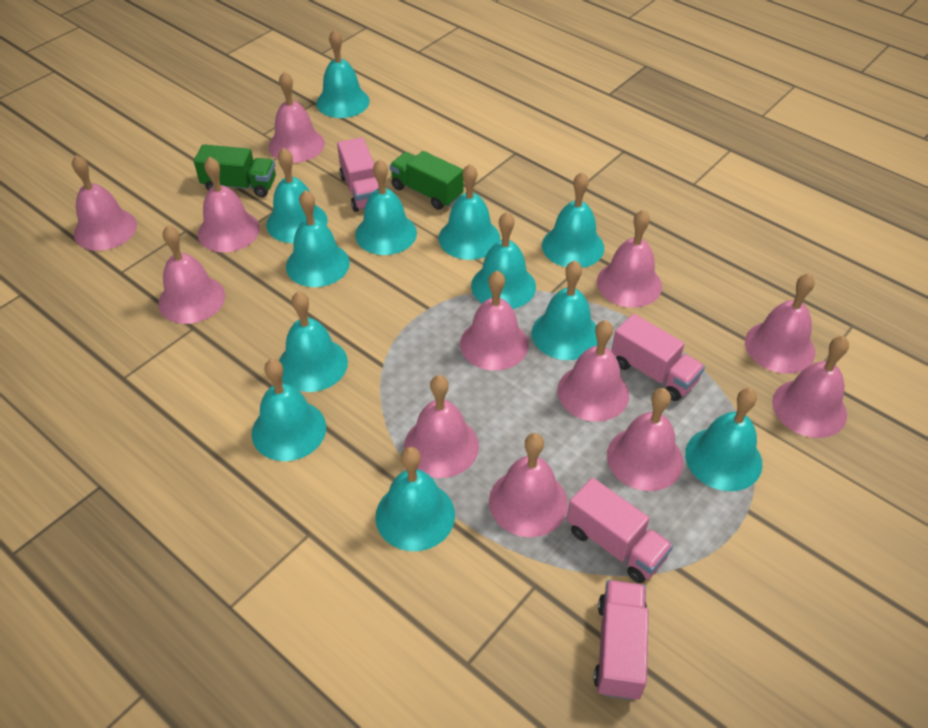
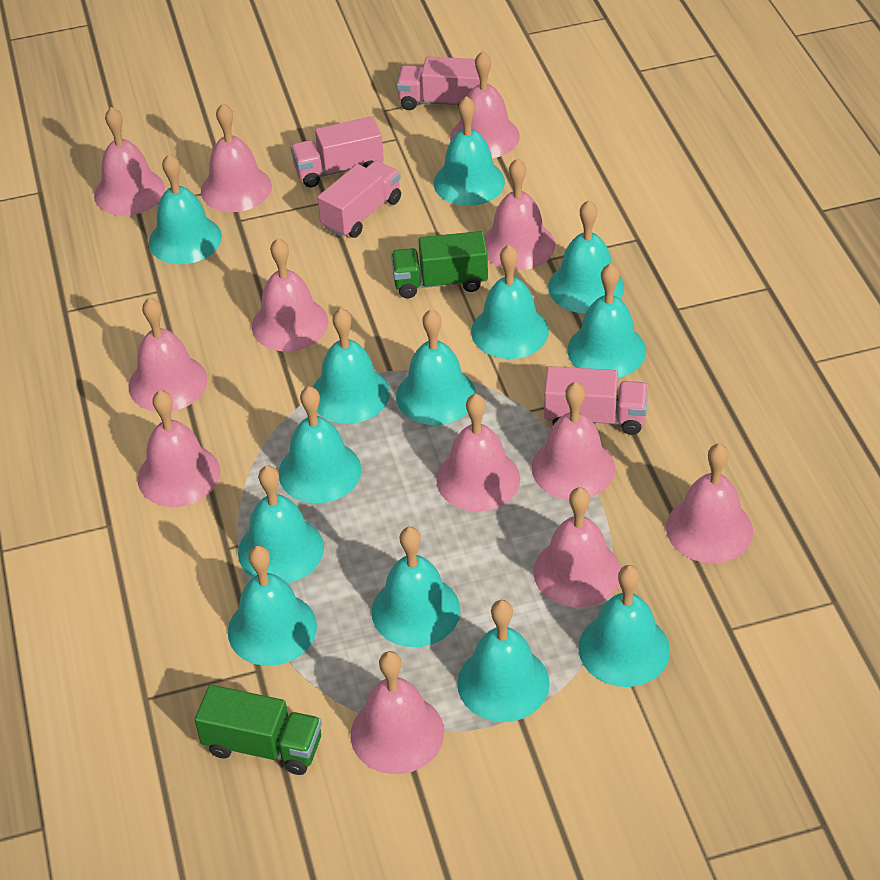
turquoise bell: 12 -> 13

